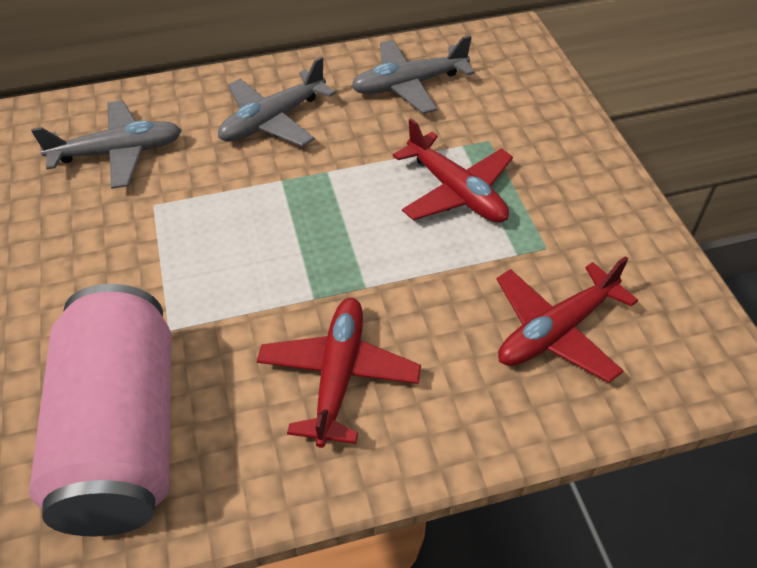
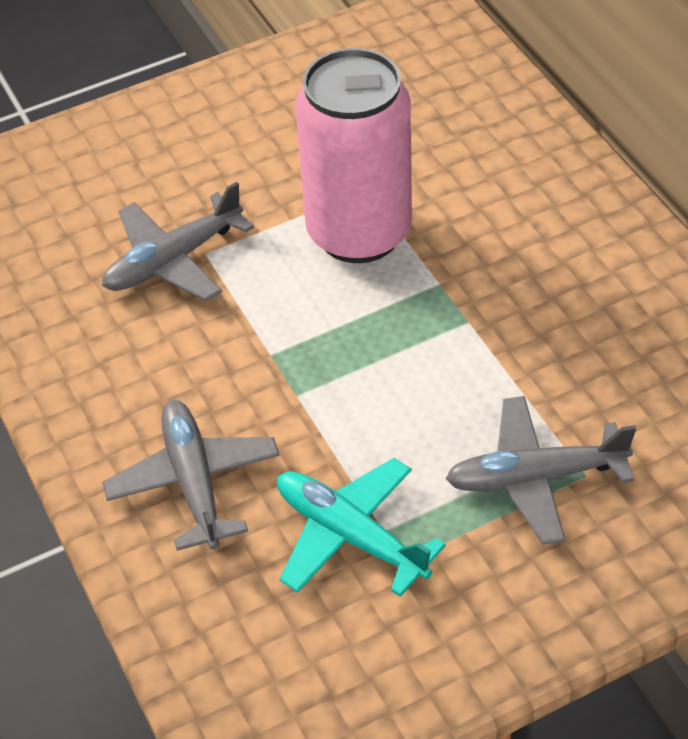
red plane: 3 -> 0
turquoise plane: 0 -> 1

